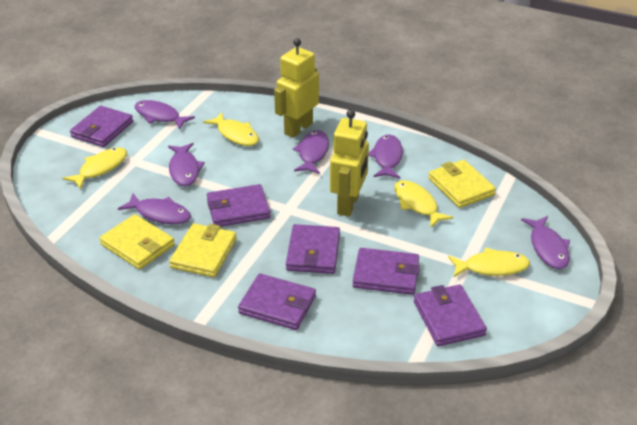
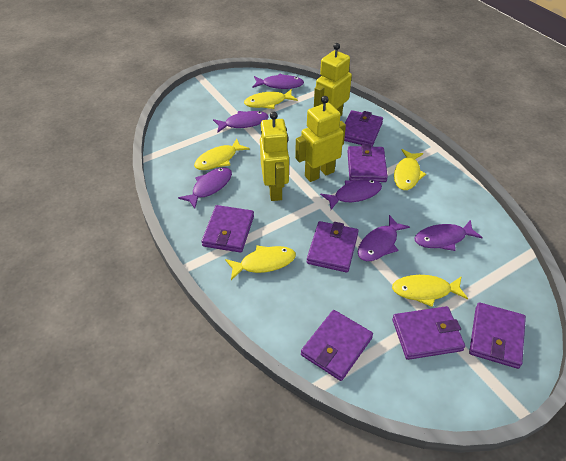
purple wallet: 6 -> 7
yellow fish: 4 -> 5
yellow robot: 2 -> 3
yellow wallet: 3 -> 0

